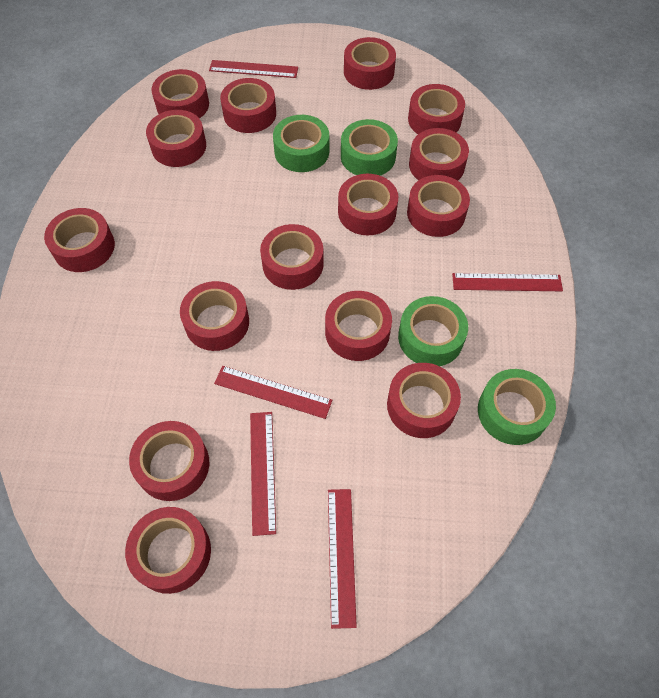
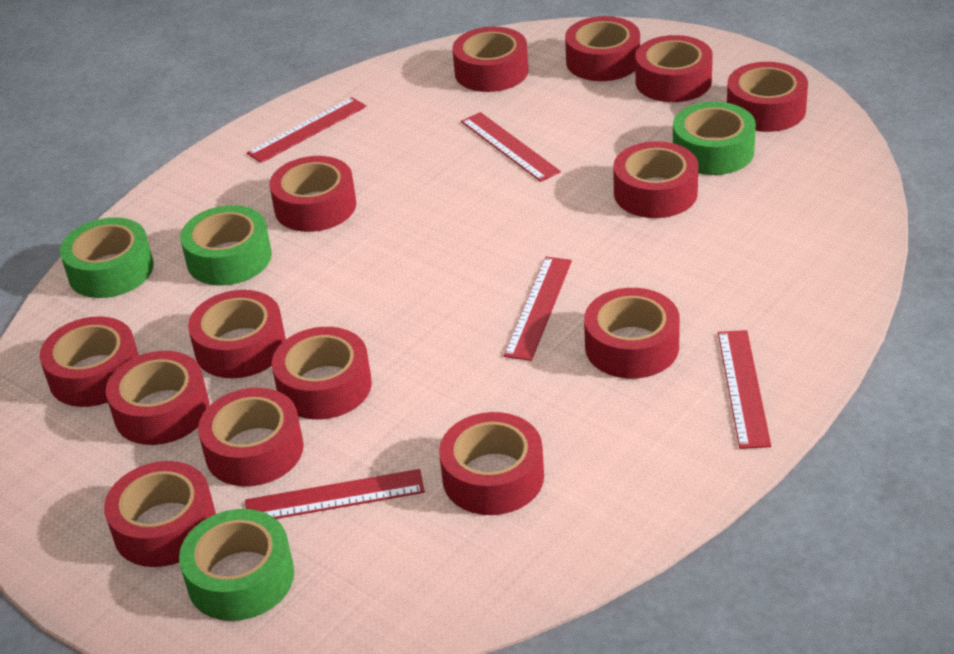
red tape: 15 -> 14

